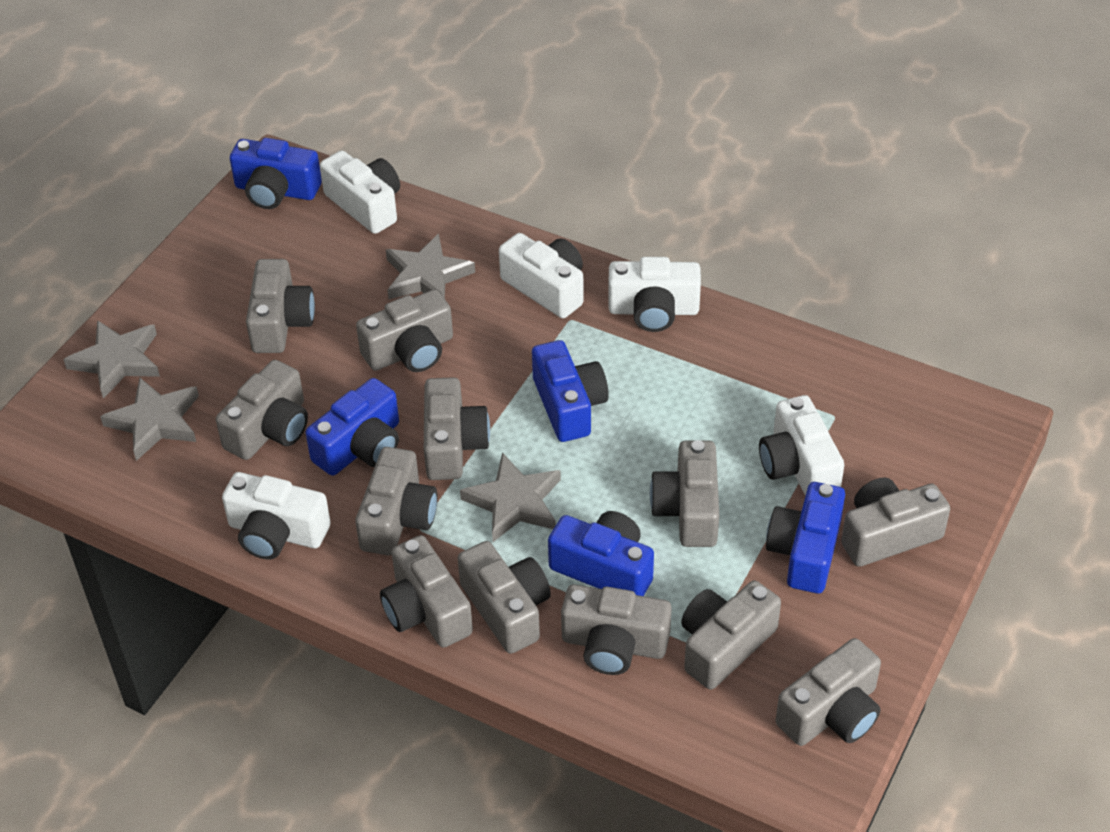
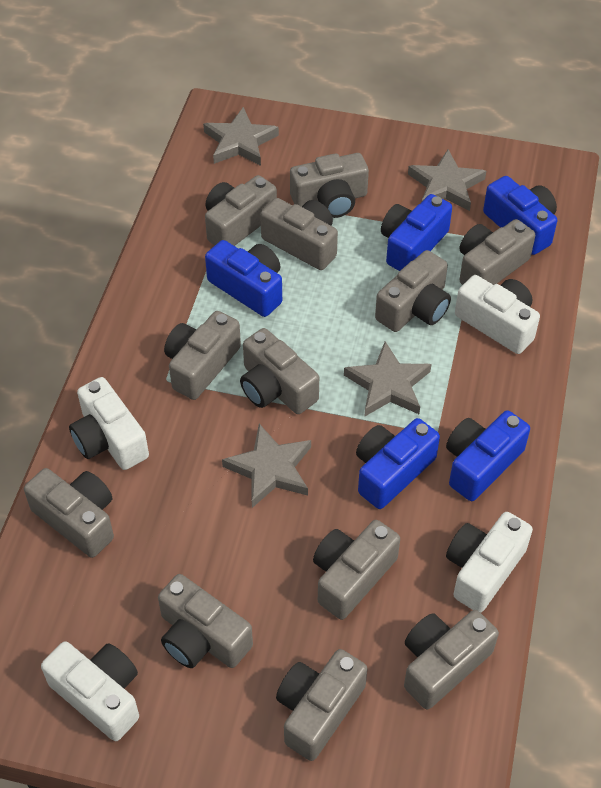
white camera: 5 -> 4

